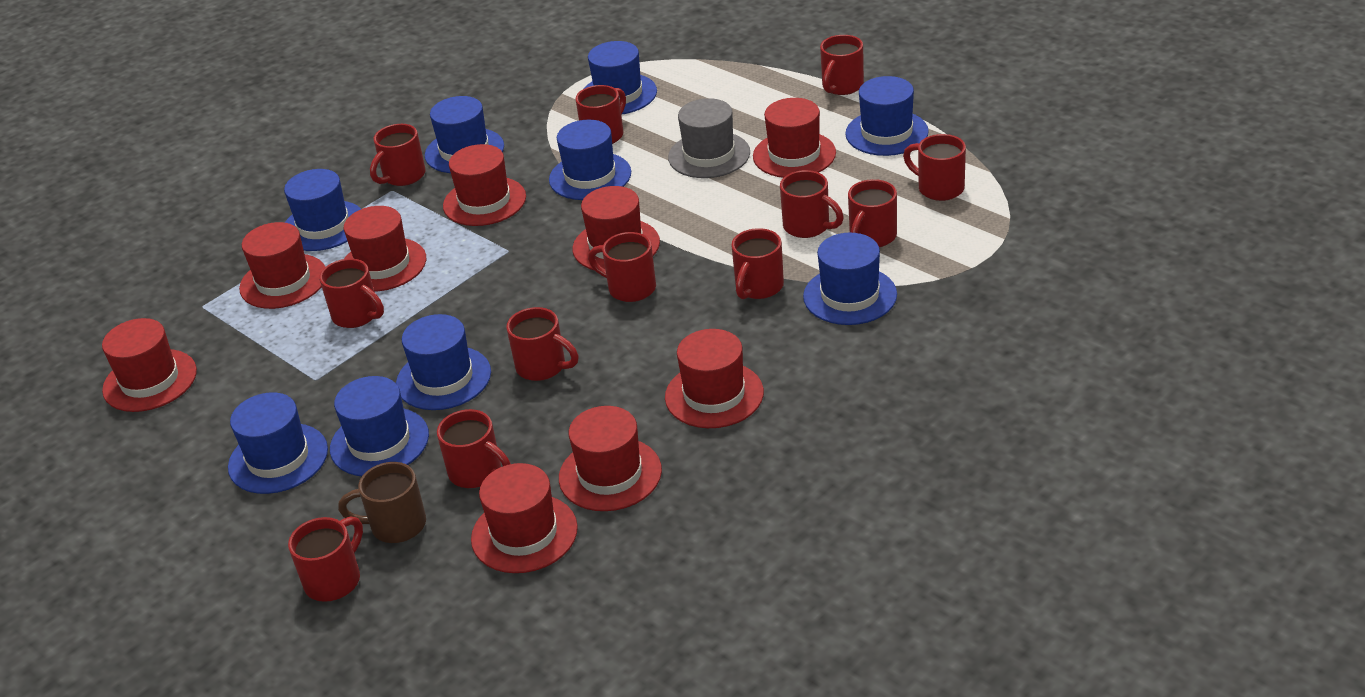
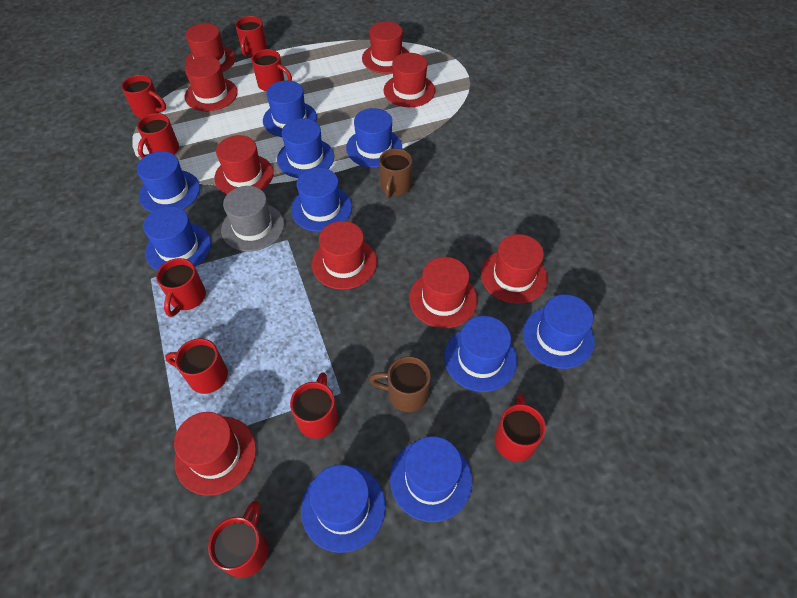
blue hat: 9 -> 10
brown mug: 1 -> 2
red mug: 12 -> 9

